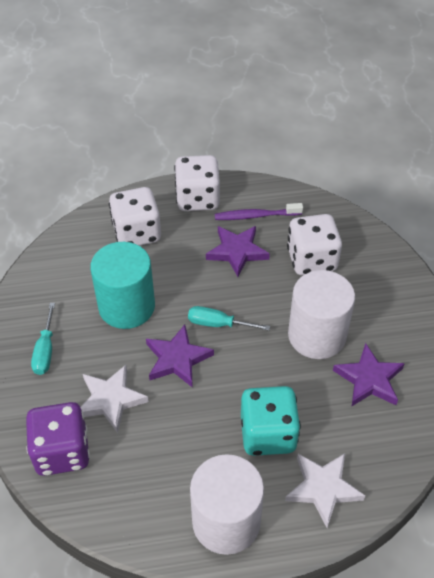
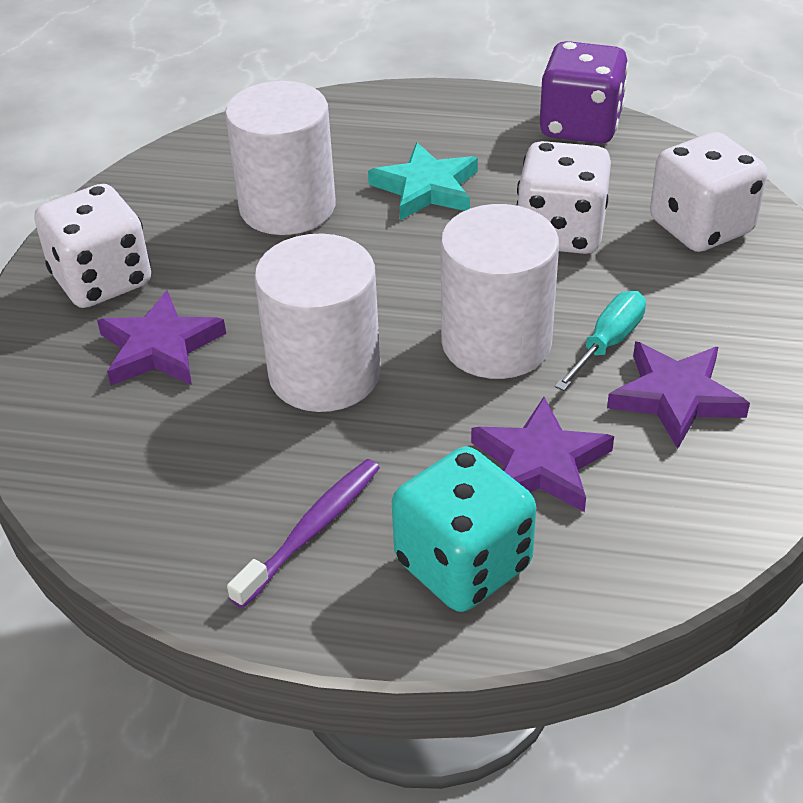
turquoise cylinder: 1 -> 0
turquoise screwdriver: 2 -> 1
turquoise star: 0 -> 1
white cylinder: 2 -> 3
white star: 2 -> 0

